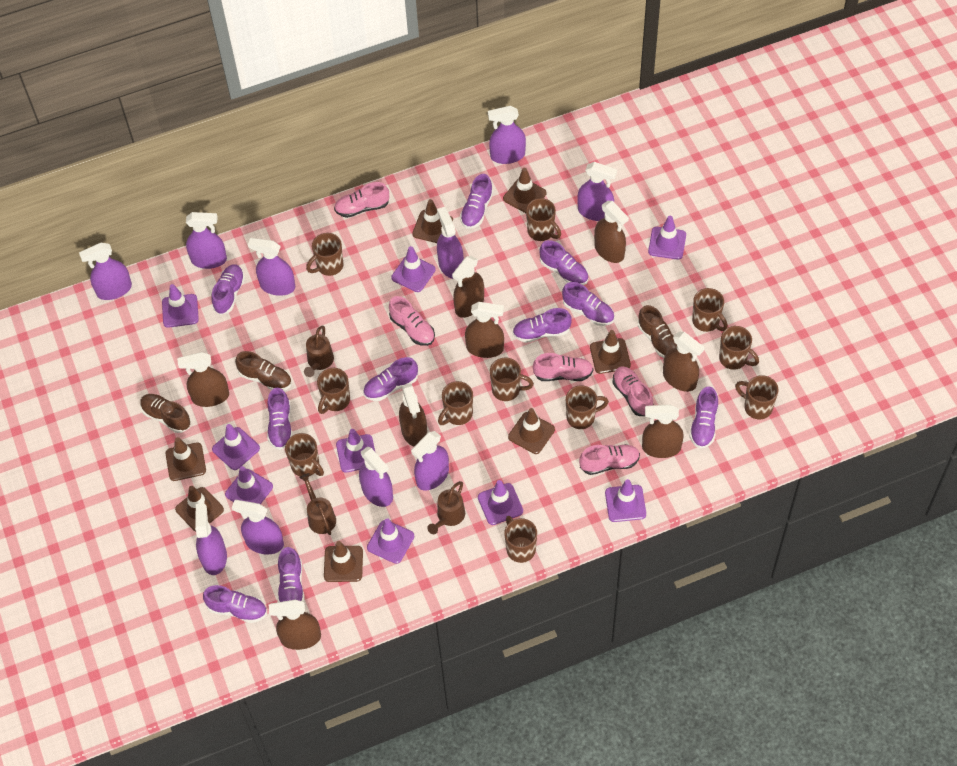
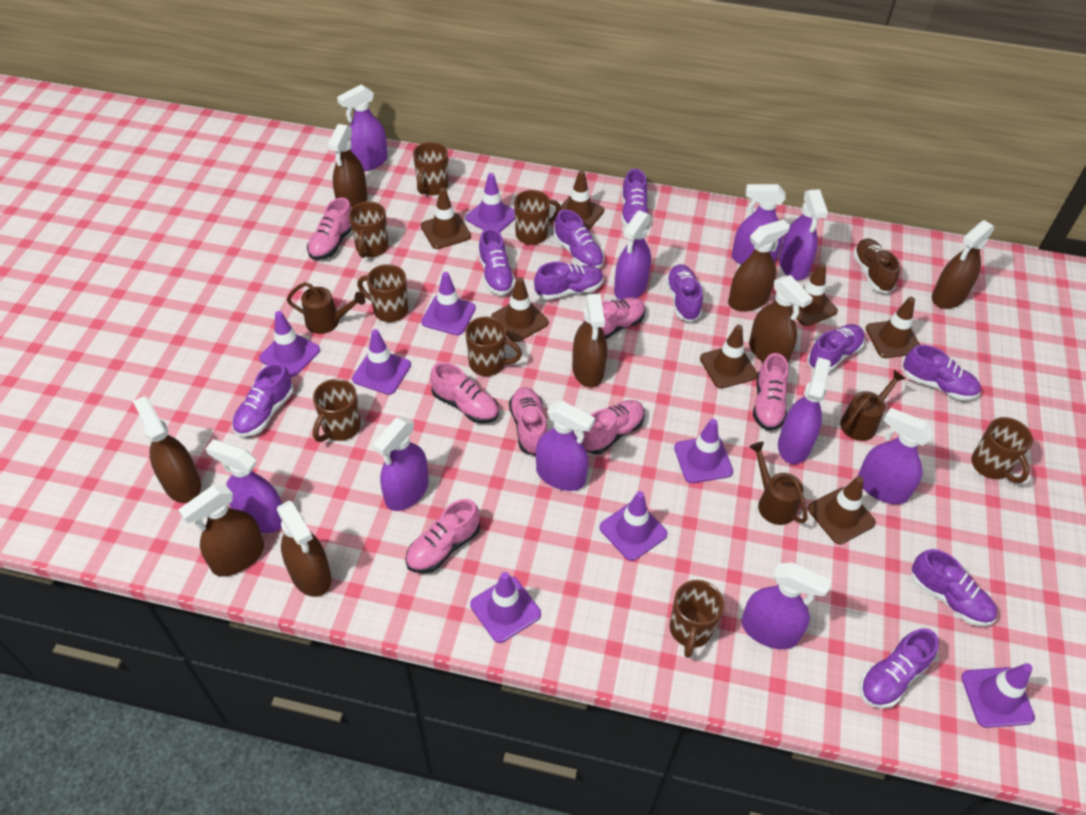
brown mug: 11 -> 8
brown shoe: 3 -> 1
pink shoe: 5 -> 7
purple traffic cone: 9 -> 8

